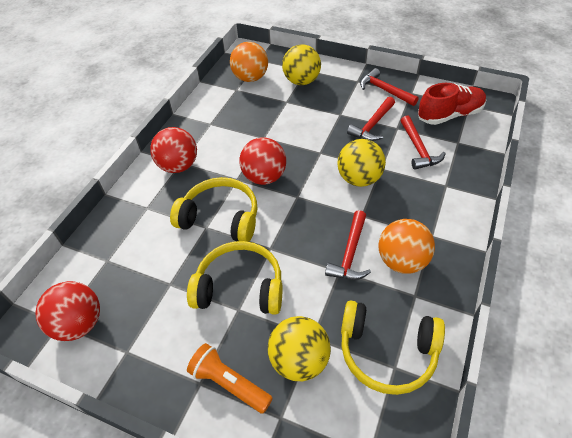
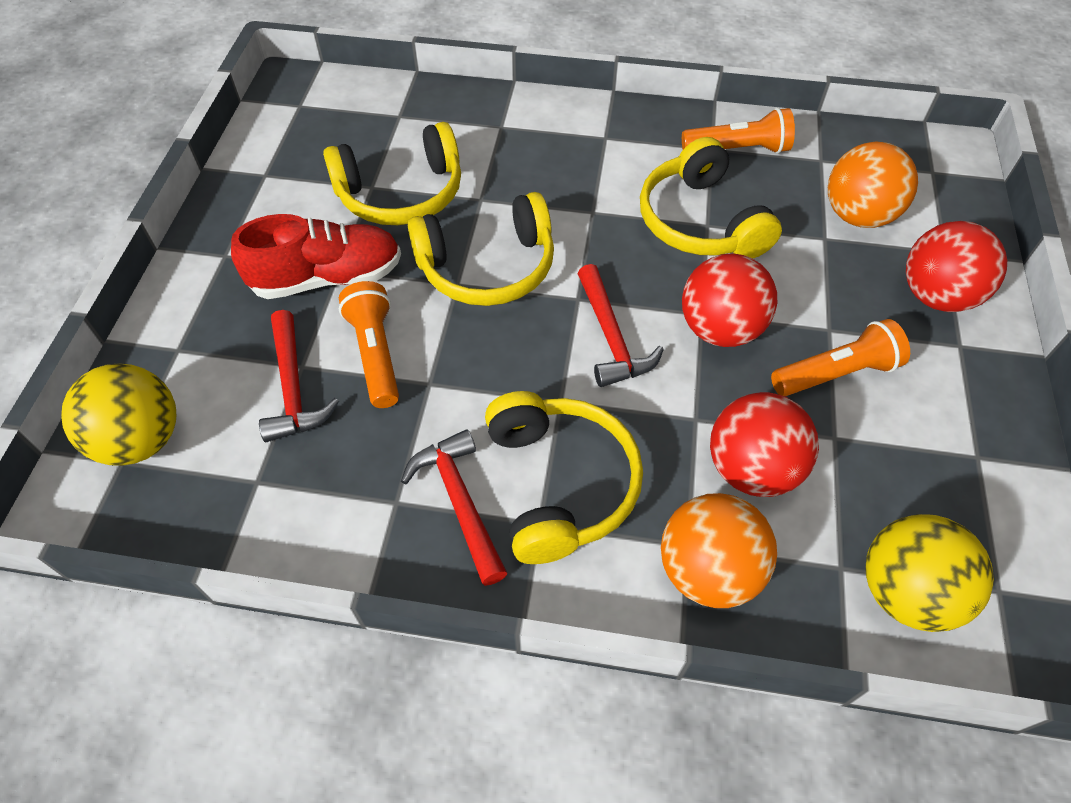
orange flashlight: 1 -> 3
red hammer: 4 -> 3
yellow ball: 3 -> 2
yellow headphones: 3 -> 4

